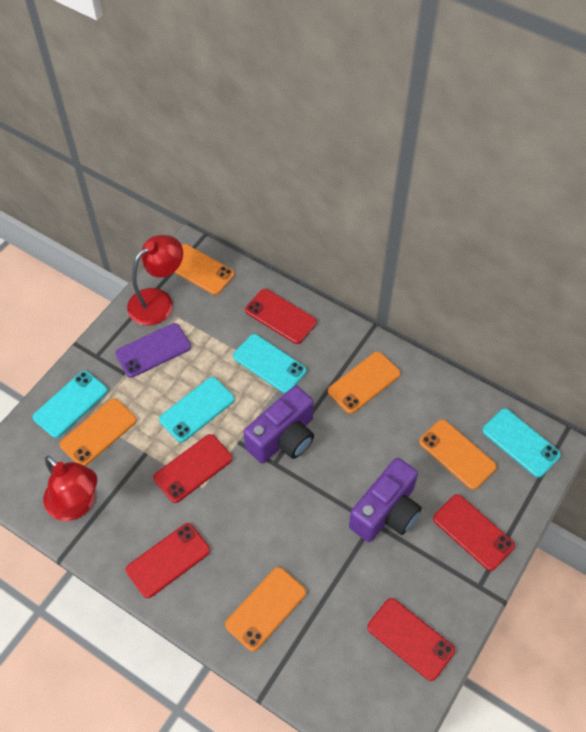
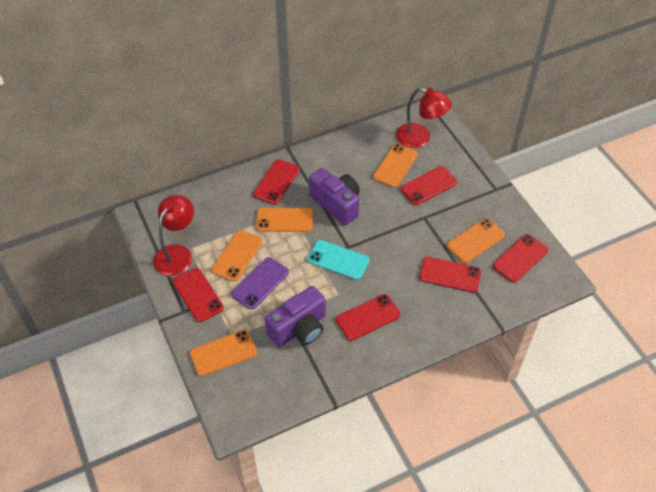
red phone: 5 -> 6
turquoise phone: 4 -> 1

